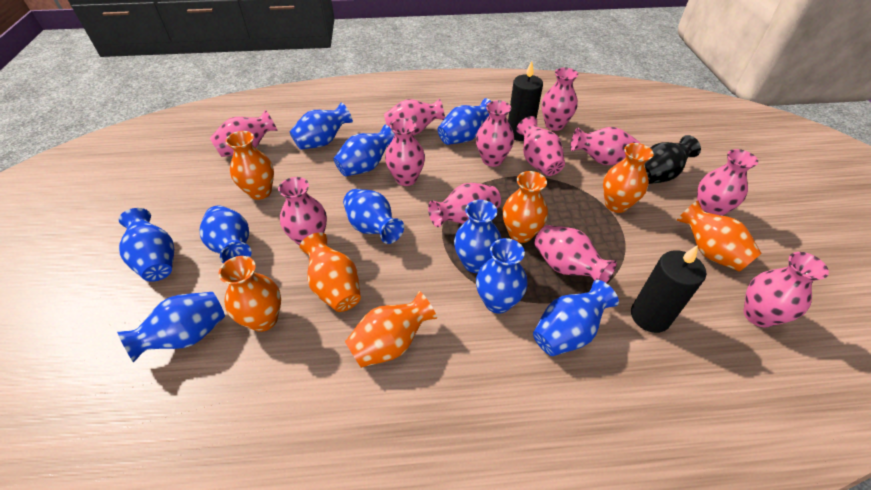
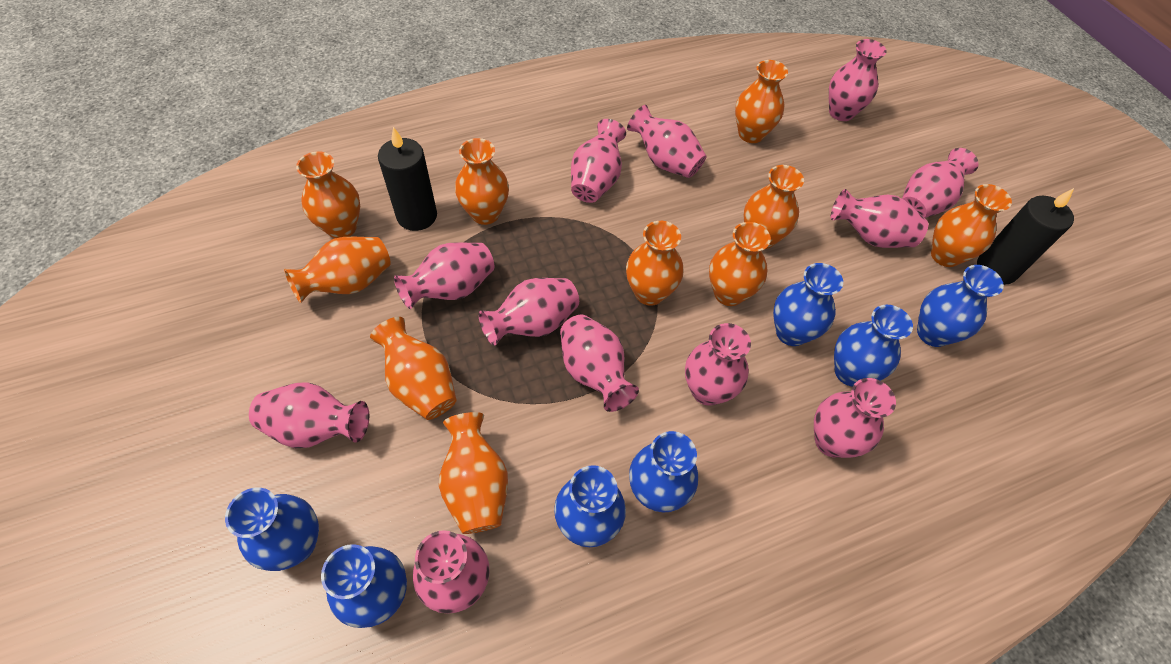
black vase: 1 -> 0
blue vase: 10 -> 7
orange vase: 7 -> 10

